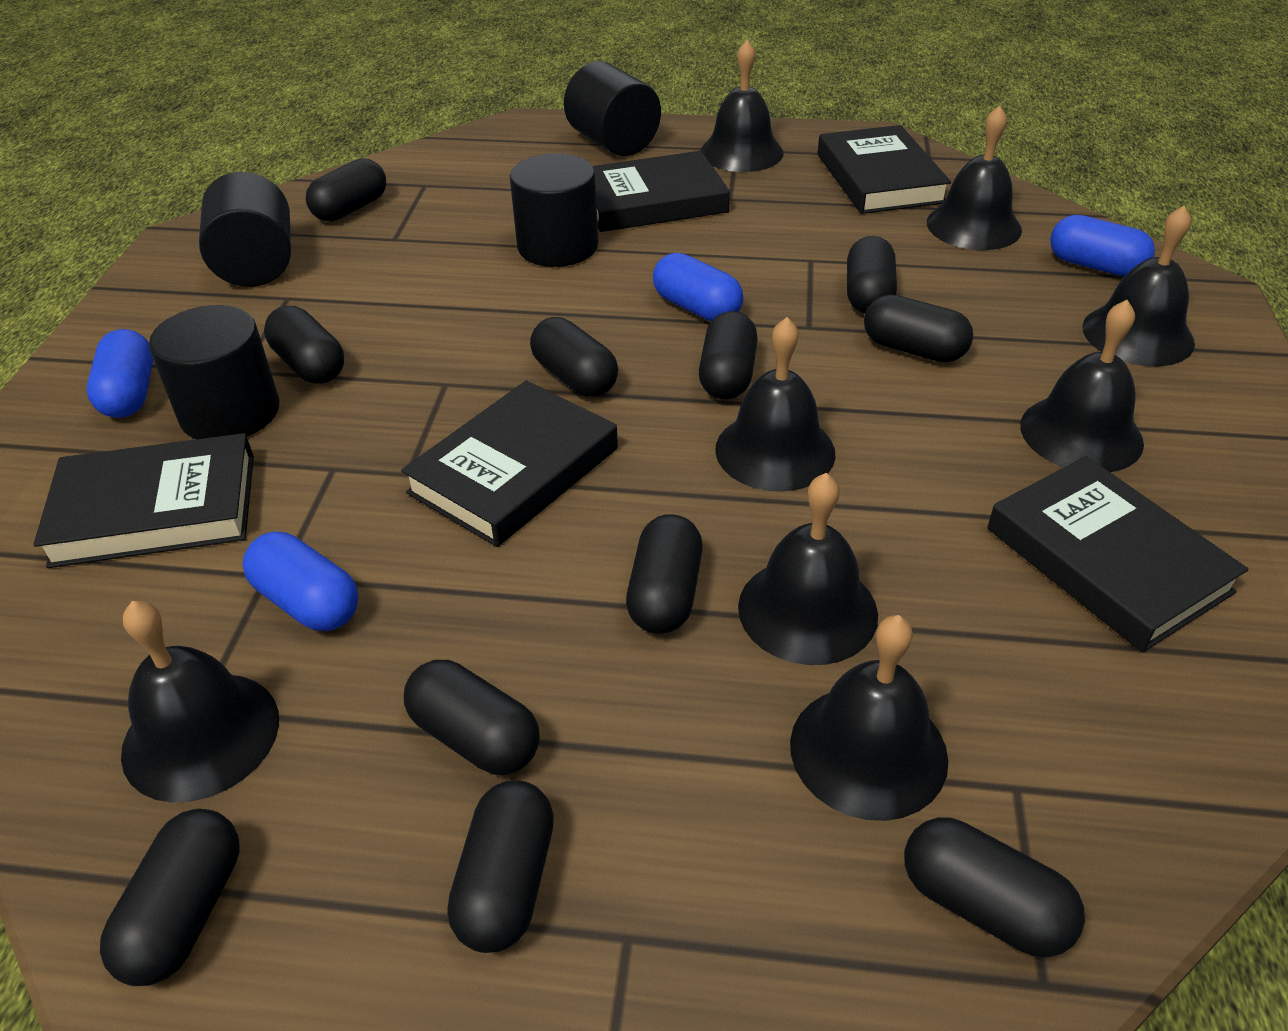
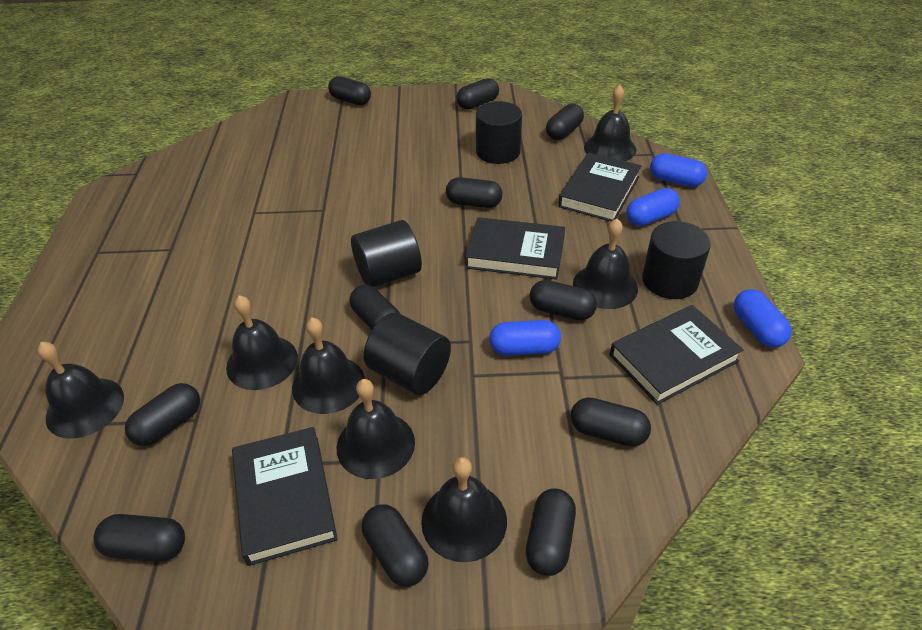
black bell: 8 -> 7
black book: 5 -> 4

